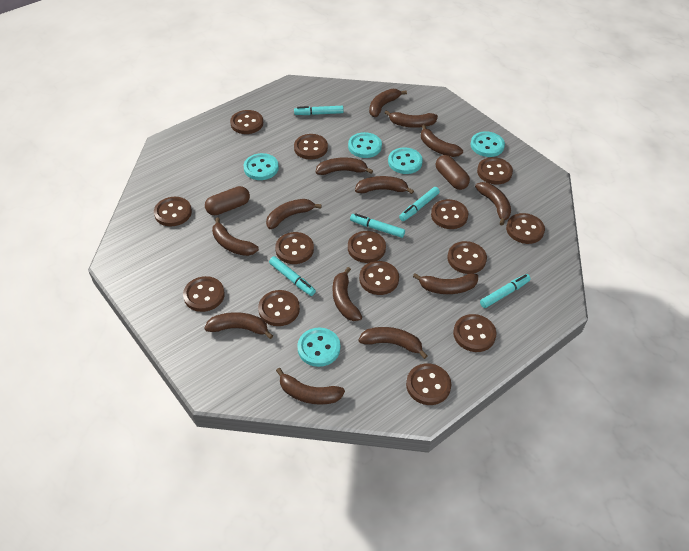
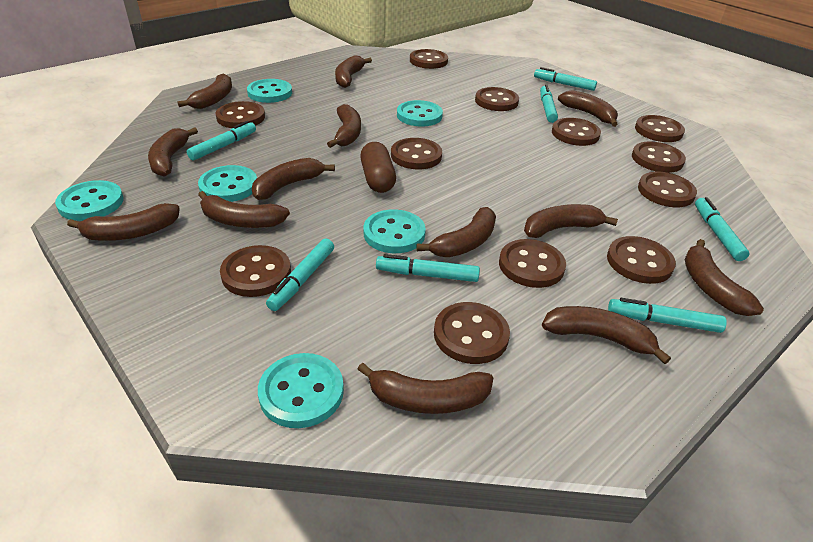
brown button: 14 -> 12
brown capsule: 2 -> 1
turquoise button: 5 -> 6
turquoise marker: 5 -> 7

